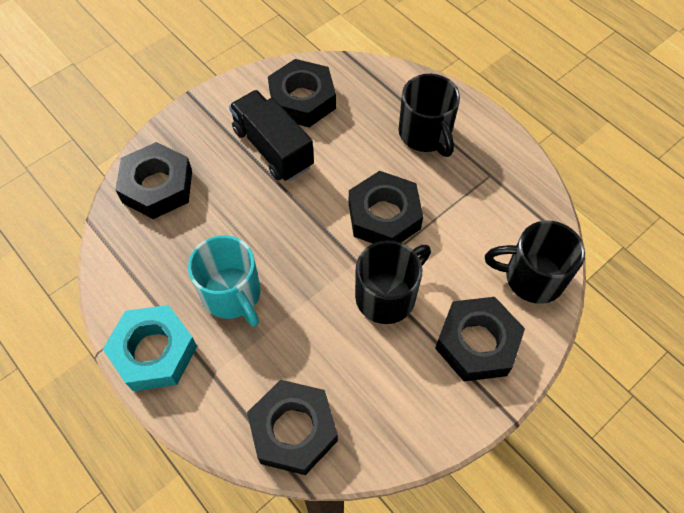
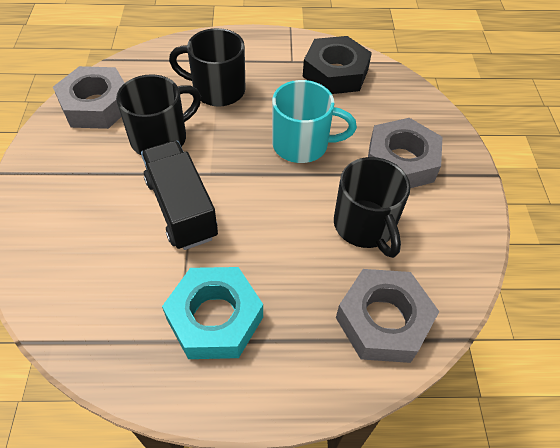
black nut: 5 -> 1
grey nut: 0 -> 3

